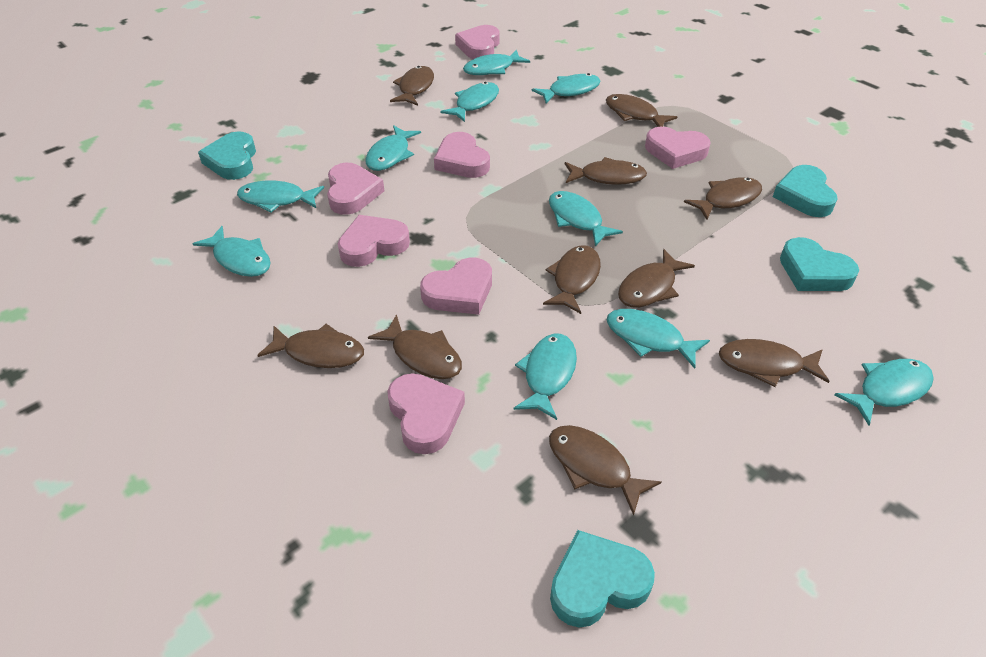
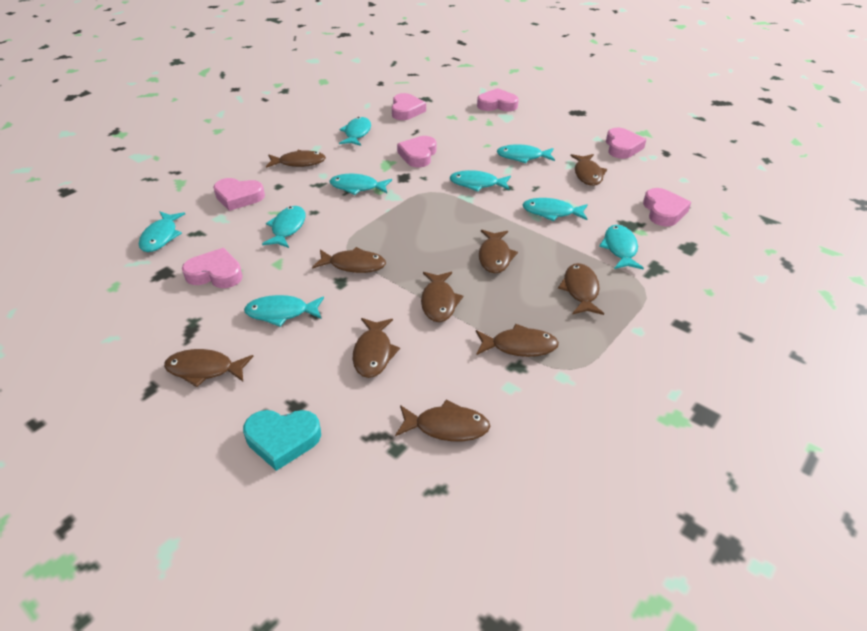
turquoise fish: 10 -> 9
turquoise heart: 4 -> 1

